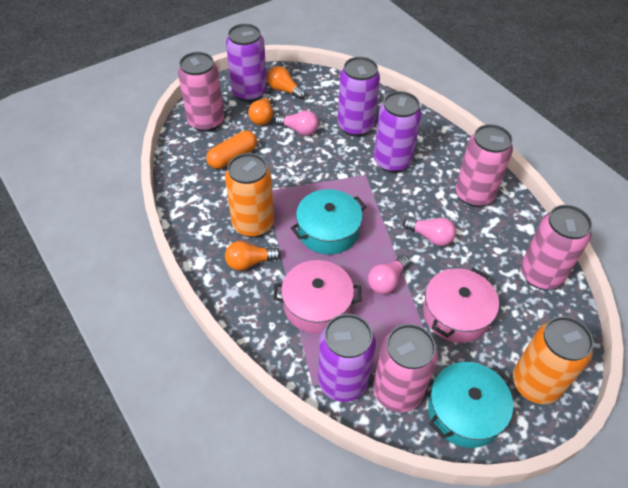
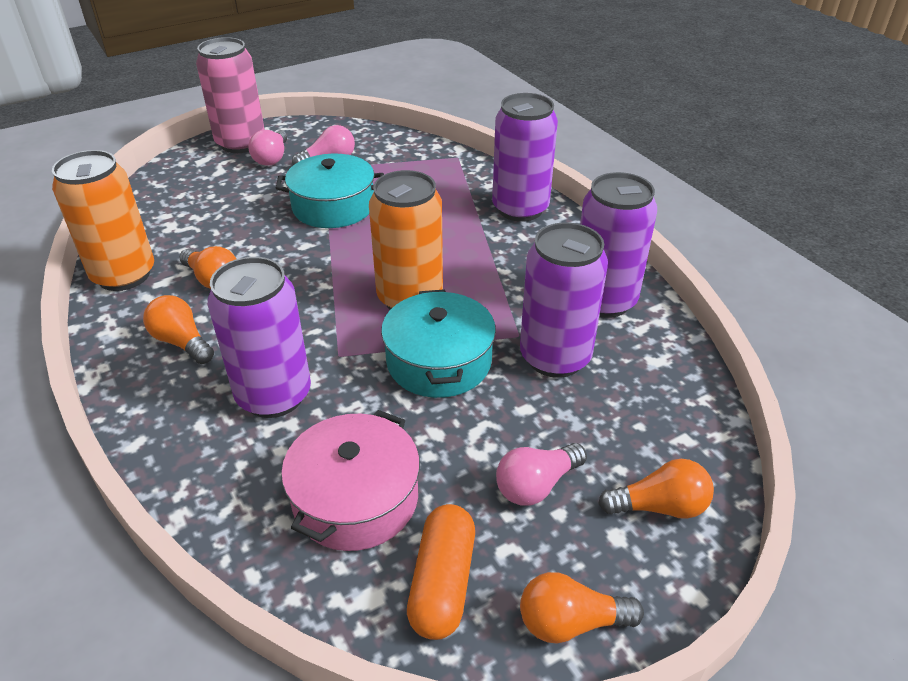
orange light bulb: 3 -> 4
pink can: 4 -> 1
pink pot: 2 -> 1

